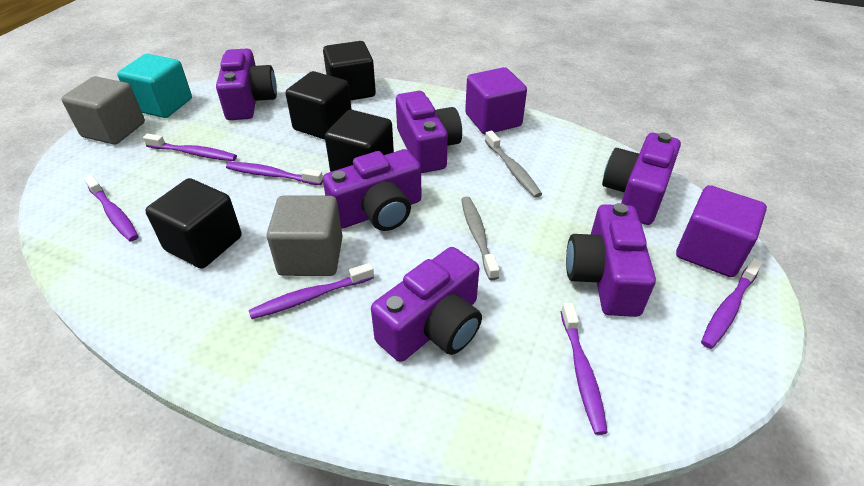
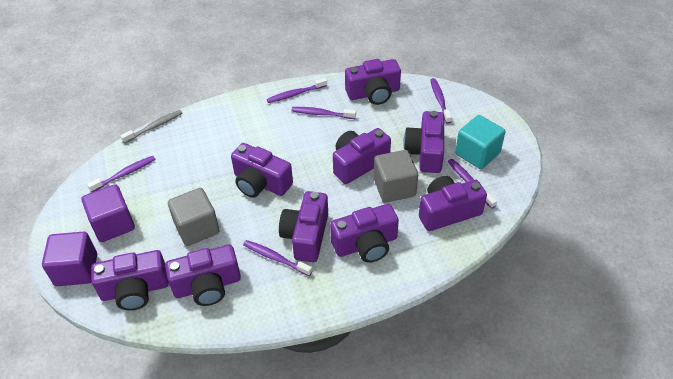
black cube: 4 -> 0
grey toothbrush: 2 -> 1
purple camera: 6 -> 9

